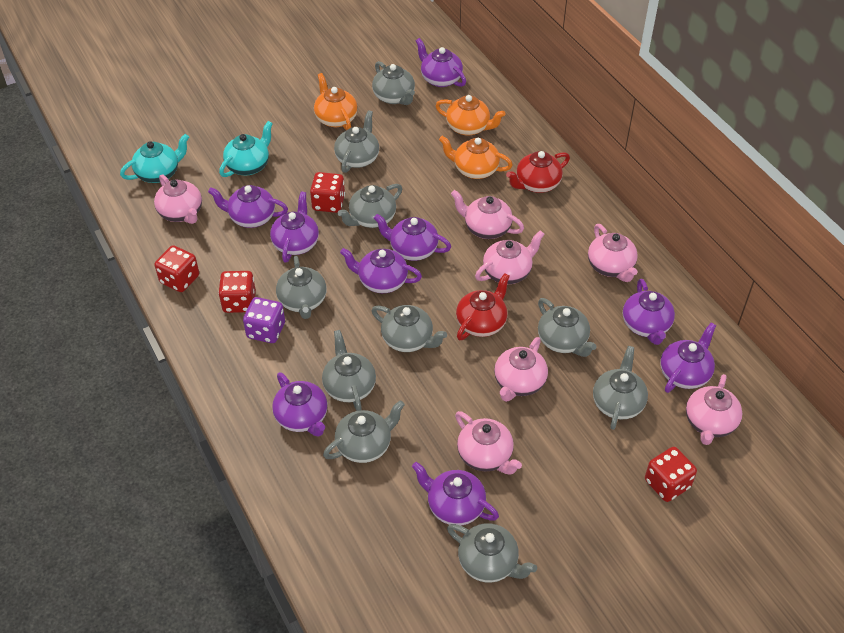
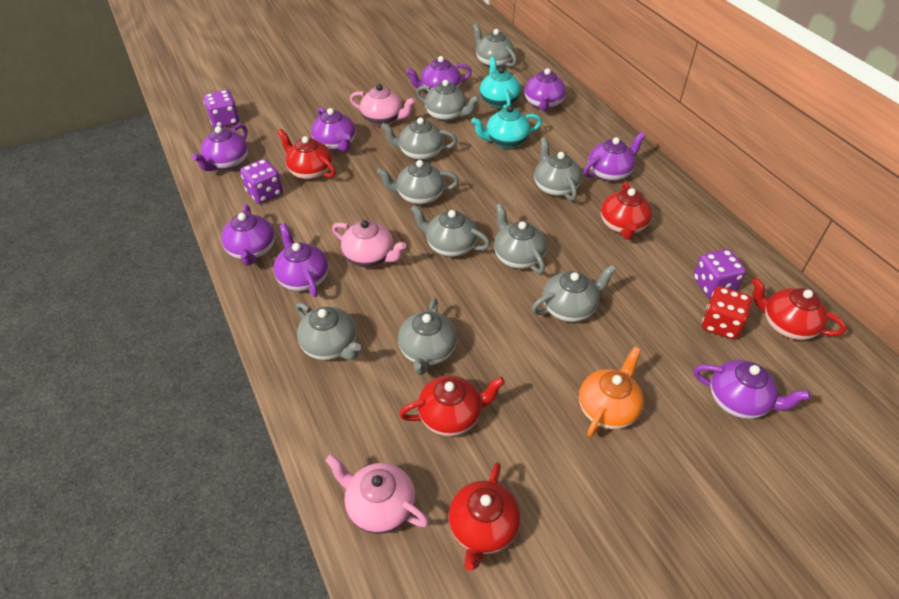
orange teapot: 3 -> 1
pink teapot: 7 -> 3
purple dice: 1 -> 3
purple teapot: 9 -> 8
red dice: 4 -> 1
red teapot: 2 -> 5

